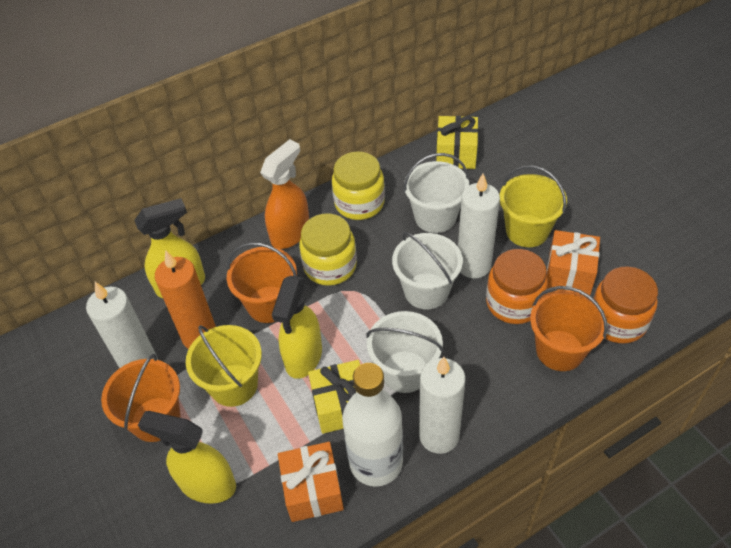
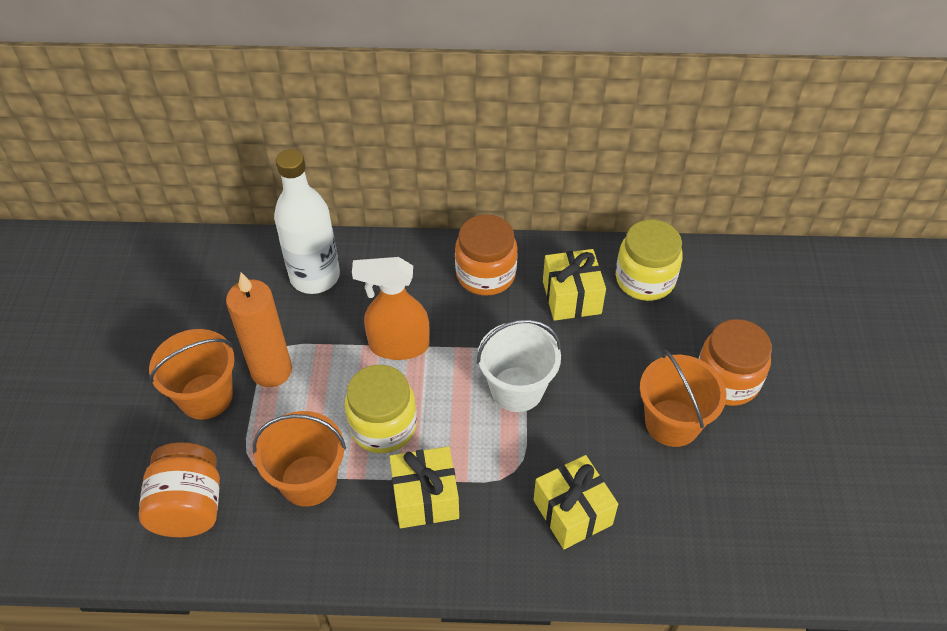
orange gift: 2 -> 0
orange jar: 2 -> 3
white bucket: 3 -> 1
white candle: 3 -> 0
yellow bucket: 2 -> 0
yellow gift: 2 -> 3
yellow spray bottle: 3 -> 0

